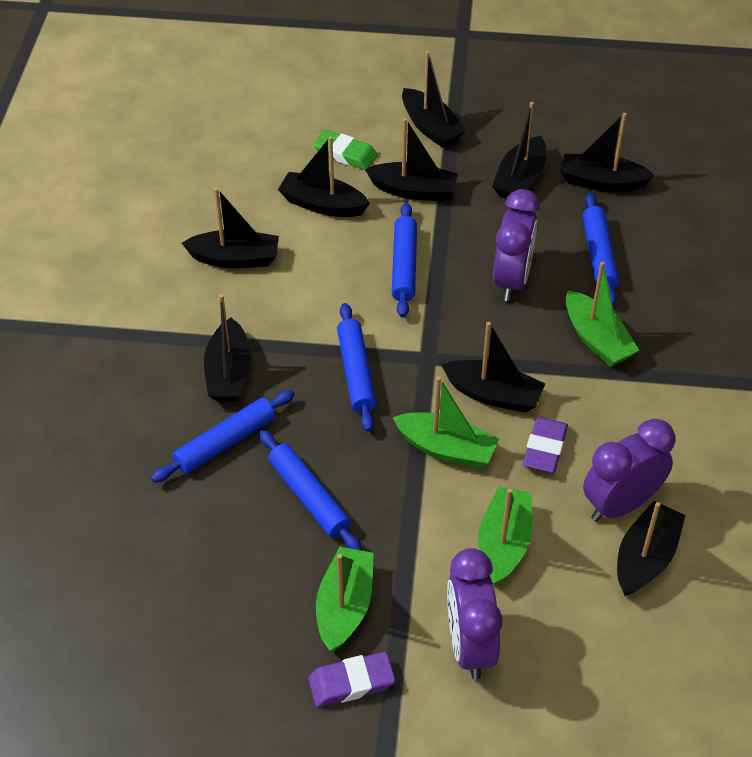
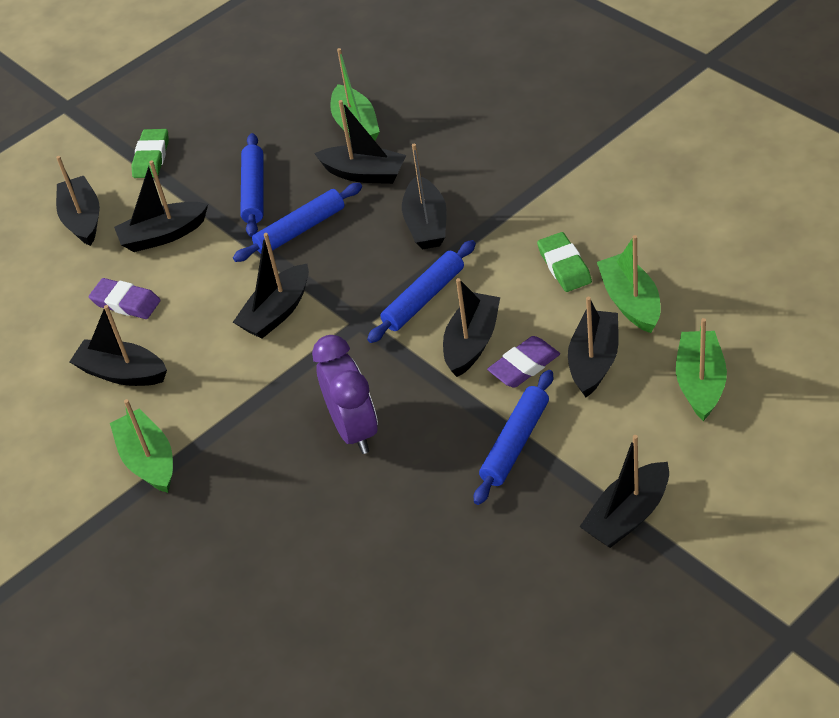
blue rolling pin: 5 -> 4
green eraser: 1 -> 2
purple clock: 3 -> 1

